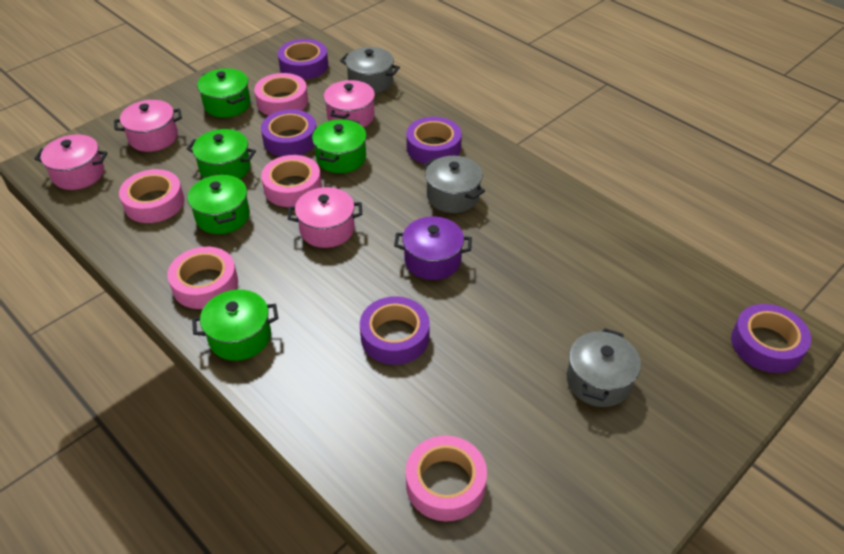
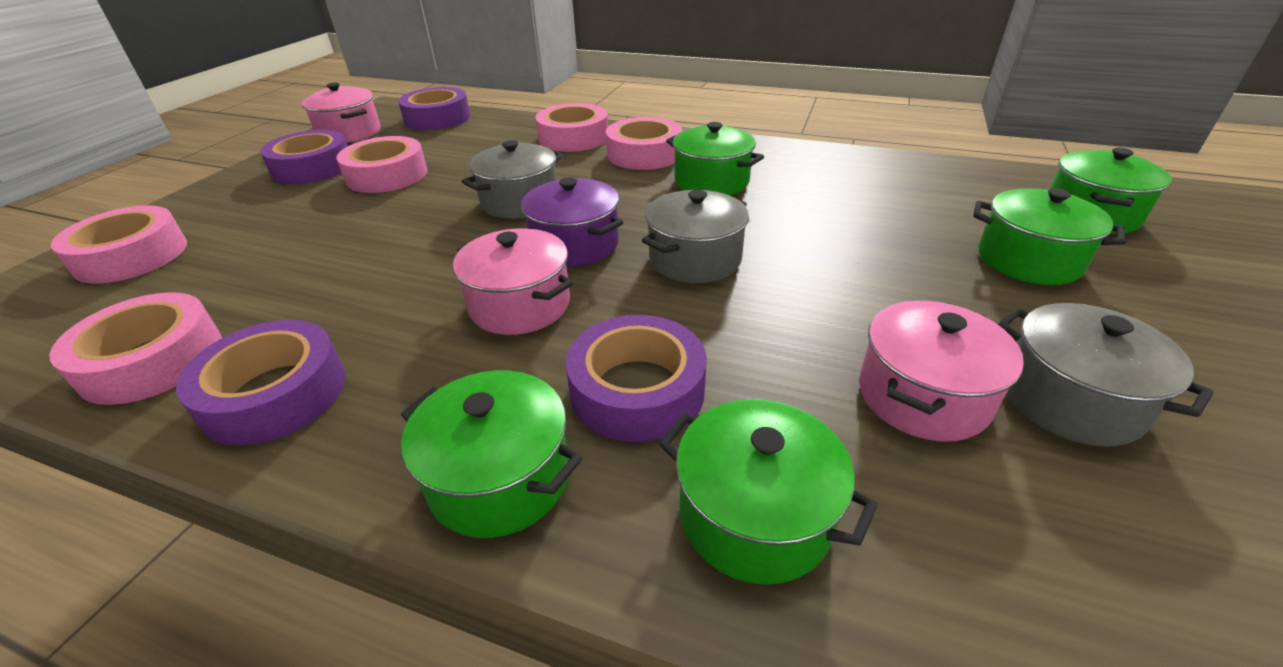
pink pot: 4 -> 3
purple tape: 5 -> 4

